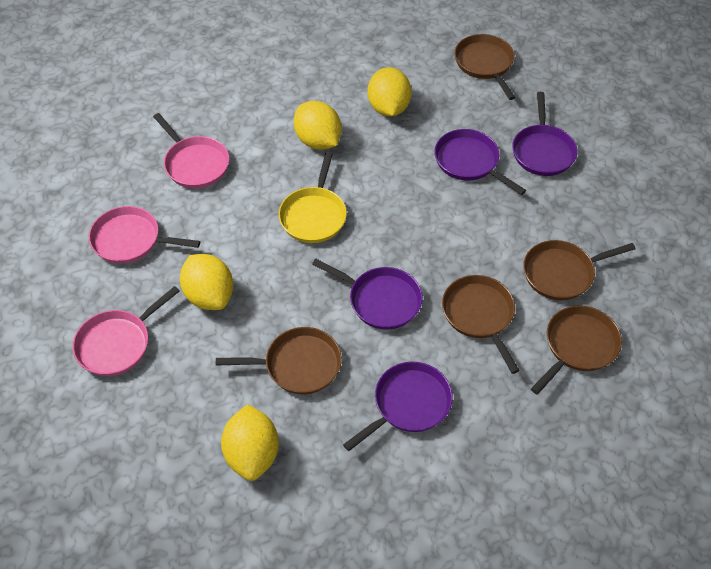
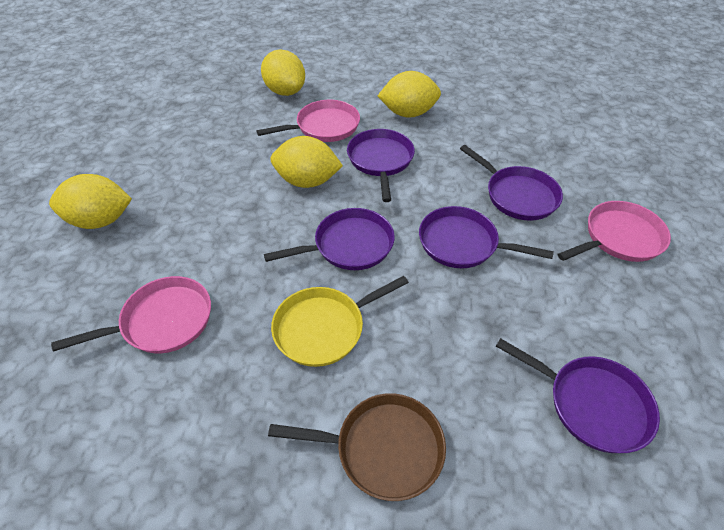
brown pan: 5 -> 1
purple pan: 4 -> 5

